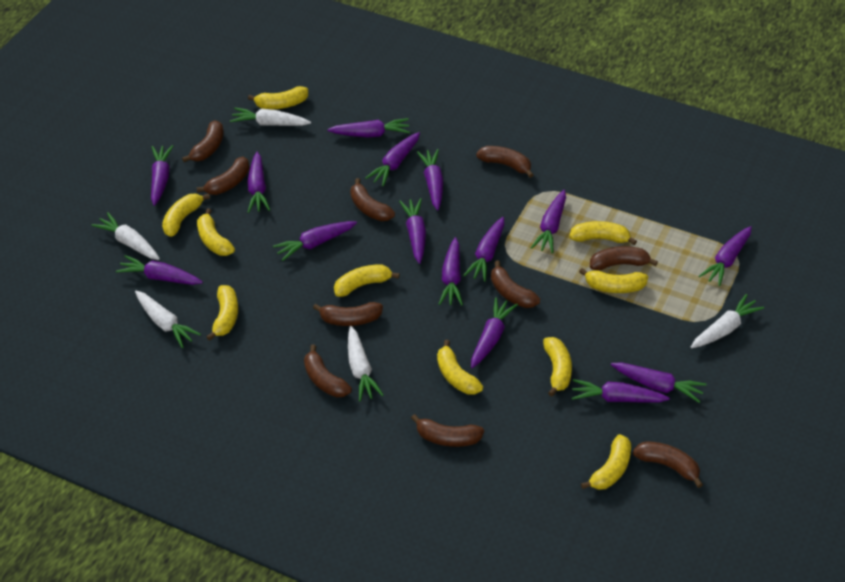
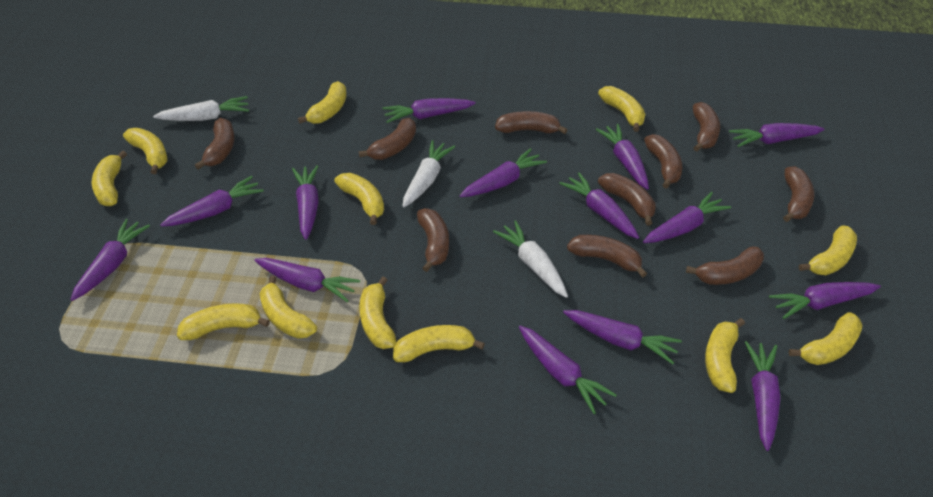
purple carrot: 15 -> 14
white carrot: 5 -> 3
yellow banana: 10 -> 12

